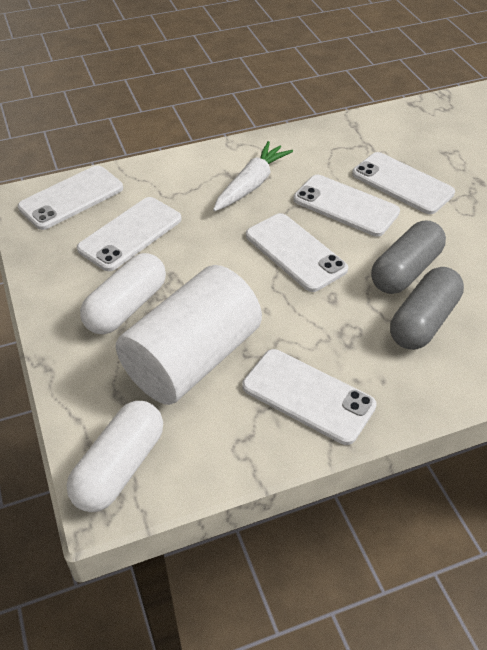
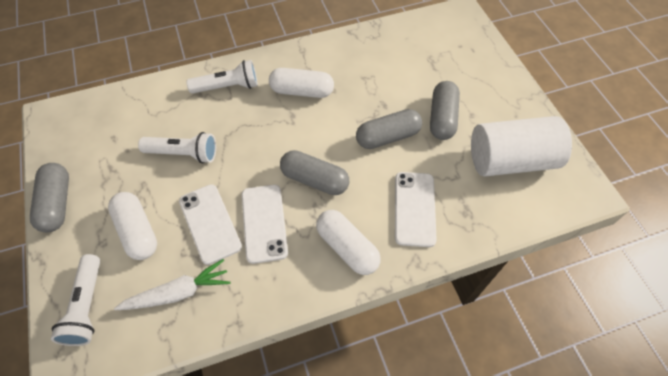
grey capsule: 2 -> 4
white capsule: 2 -> 3
white flashlight: 0 -> 3
white phone: 6 -> 3

